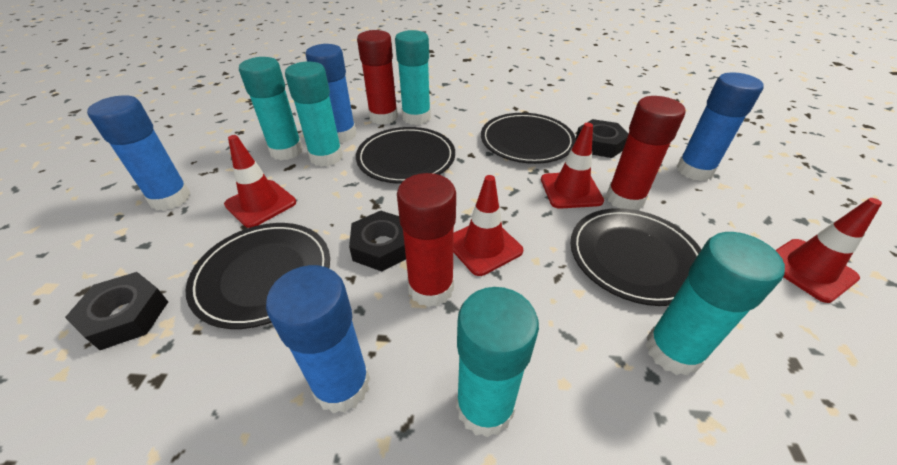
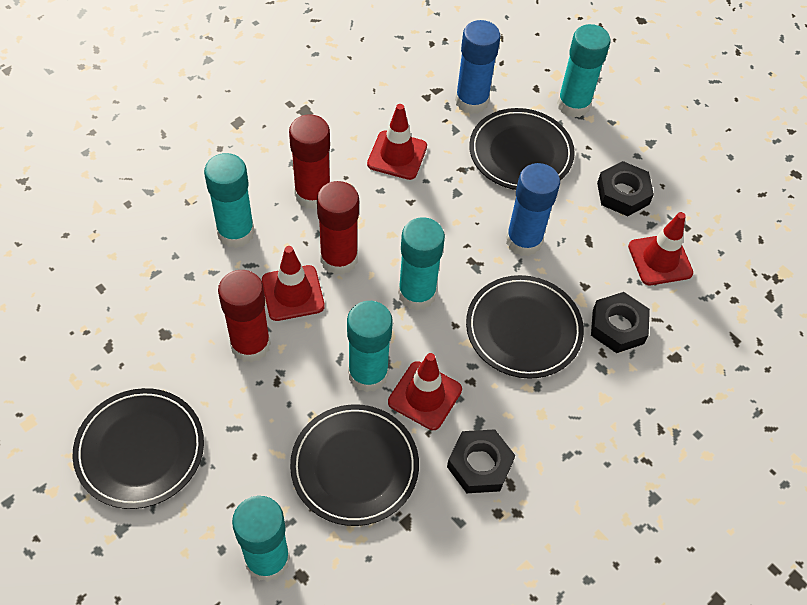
blue glue stick: 4 -> 2

